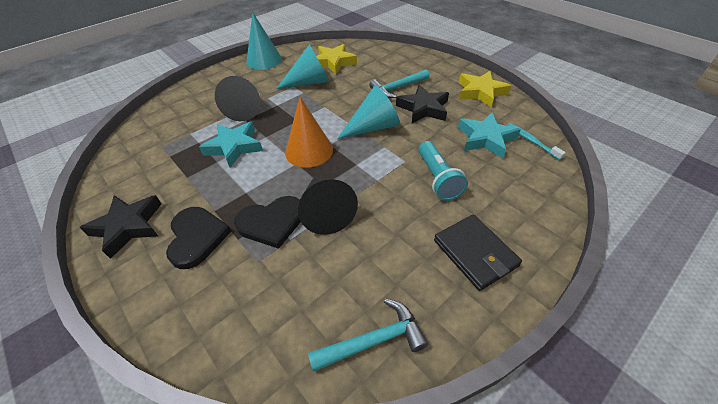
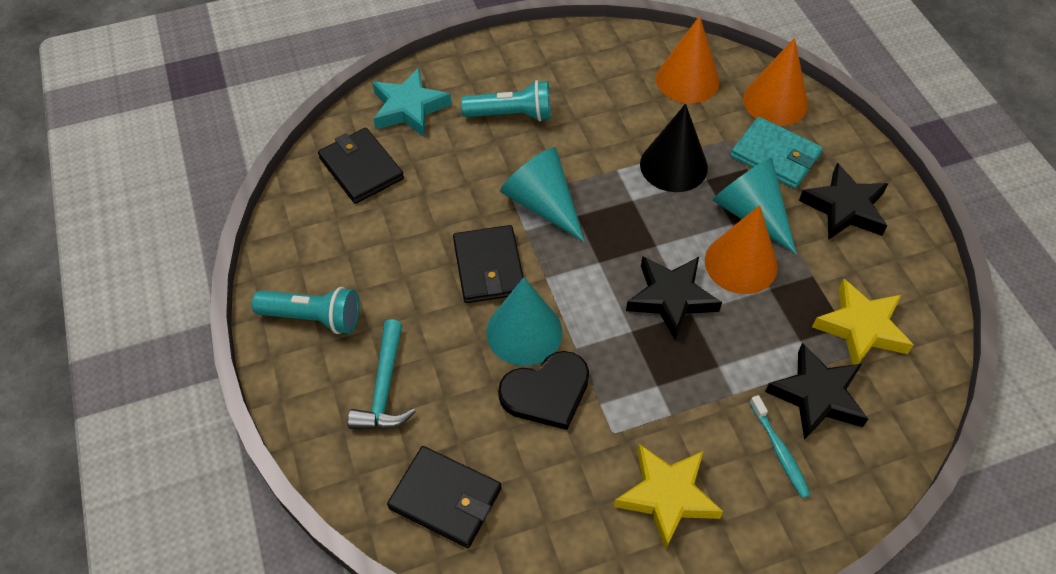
black cone: 2 -> 1
black heart: 2 -> 1
black star: 2 -> 3
black wallet: 1 -> 3
orange cone: 1 -> 3
turquoise flashlight: 1 -> 2
turquoise hammer: 2 -> 1
turquoise star: 2 -> 1
turquoise wallet: 0 -> 1

